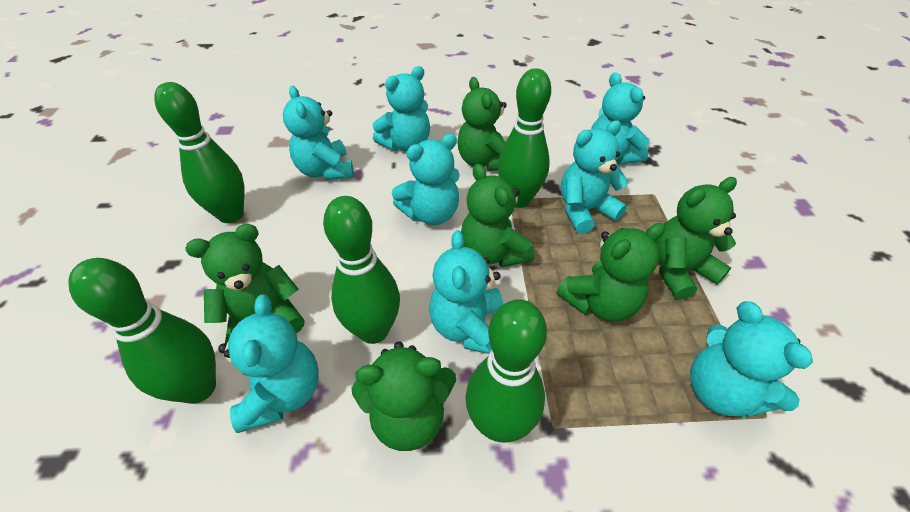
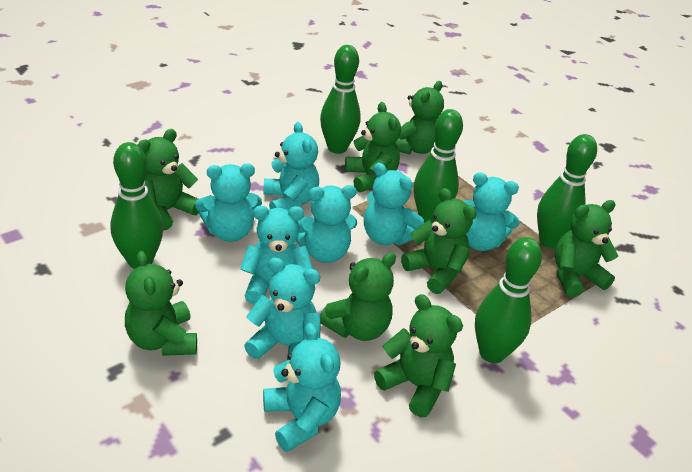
green teddy bear: 6 -> 8

